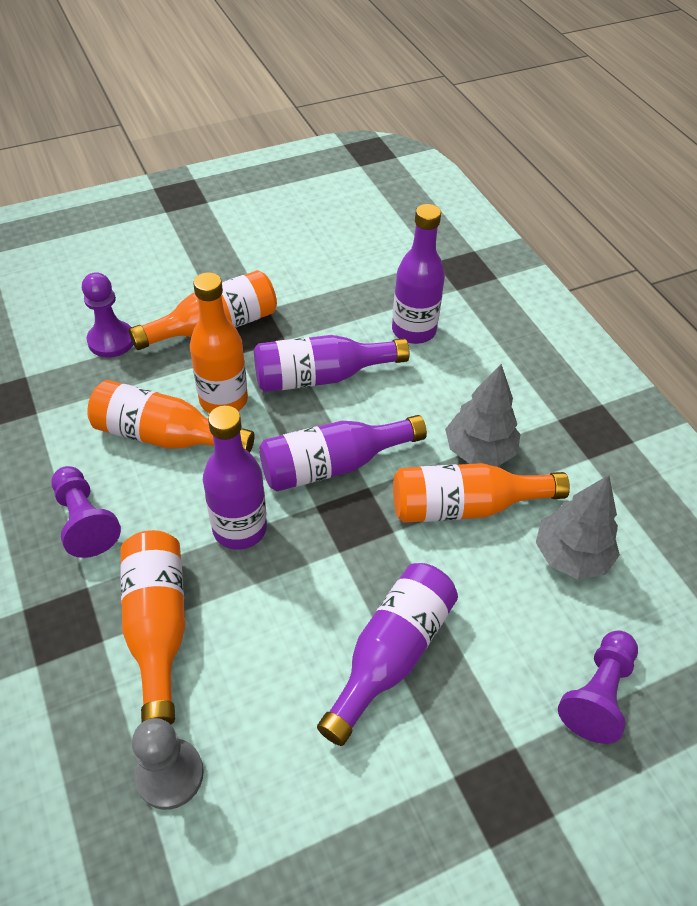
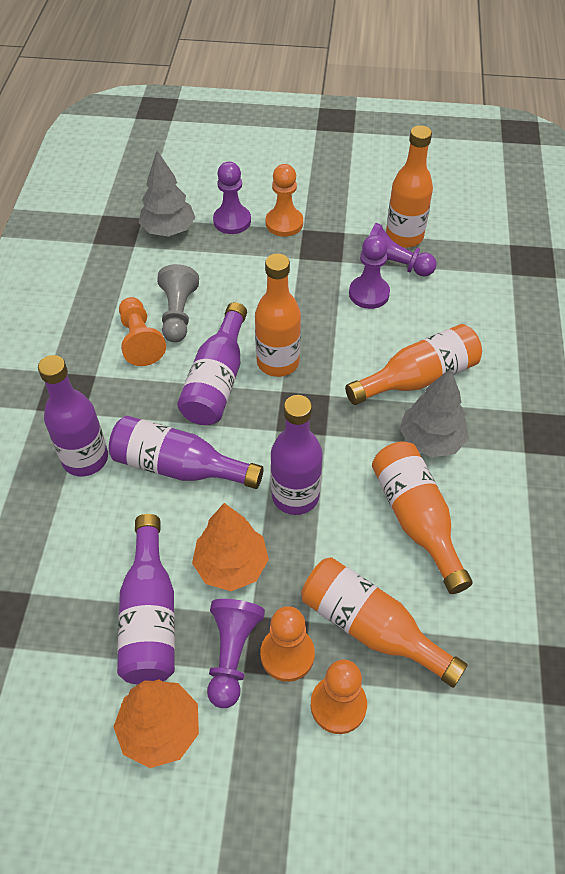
orange pawn: 0 -> 4
orange tree: 0 -> 2
purple pawn: 3 -> 4

